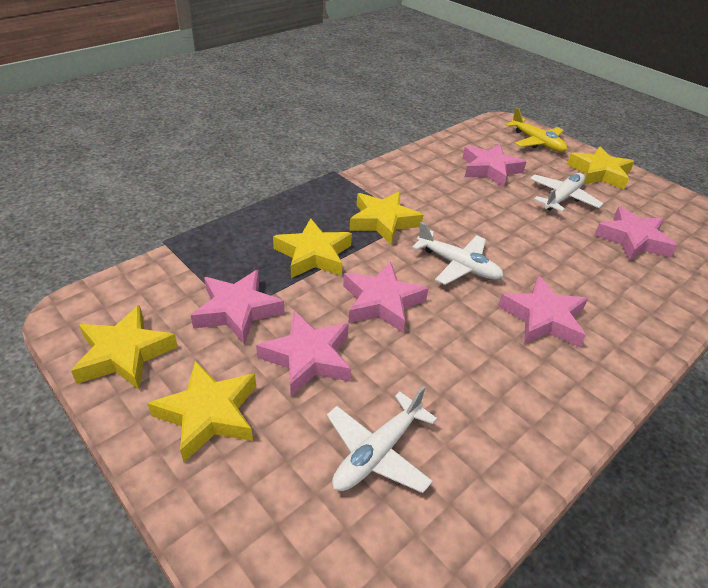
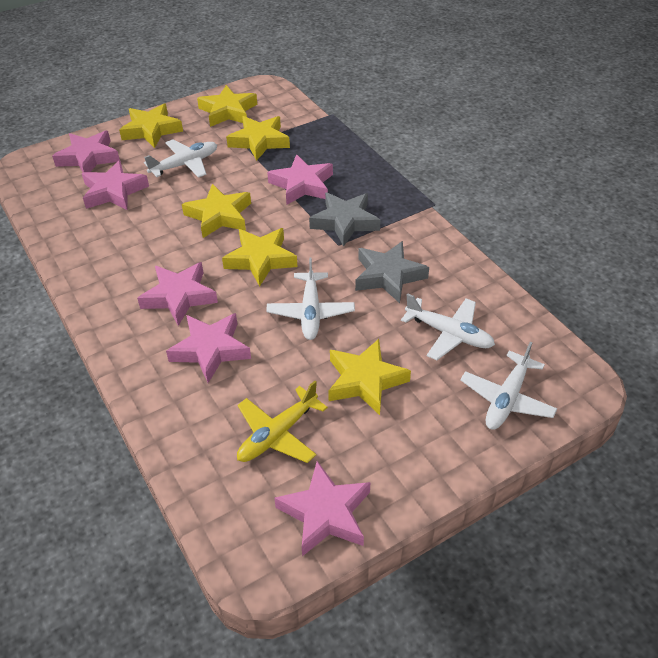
grey star: 0 -> 2
white plane: 3 -> 4
yellow star: 5 -> 6

